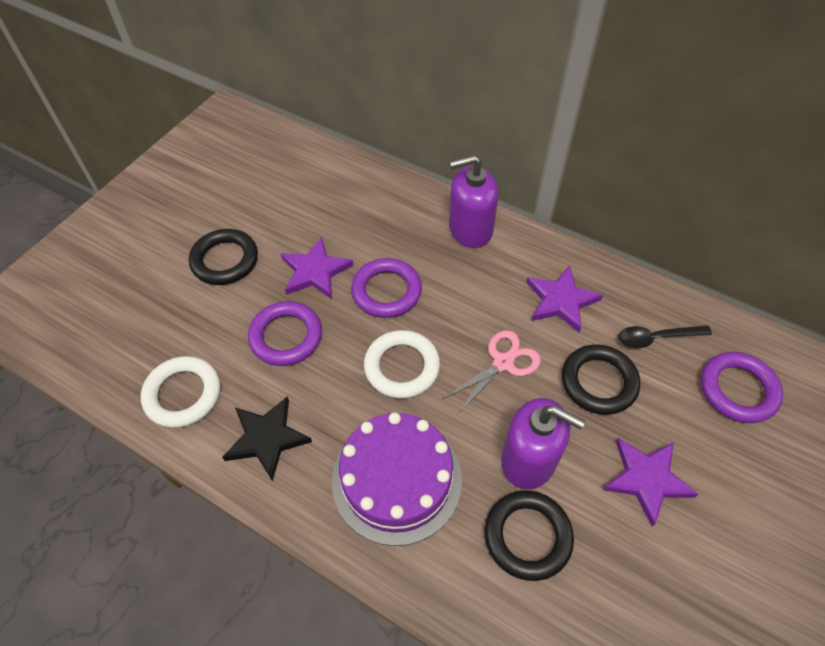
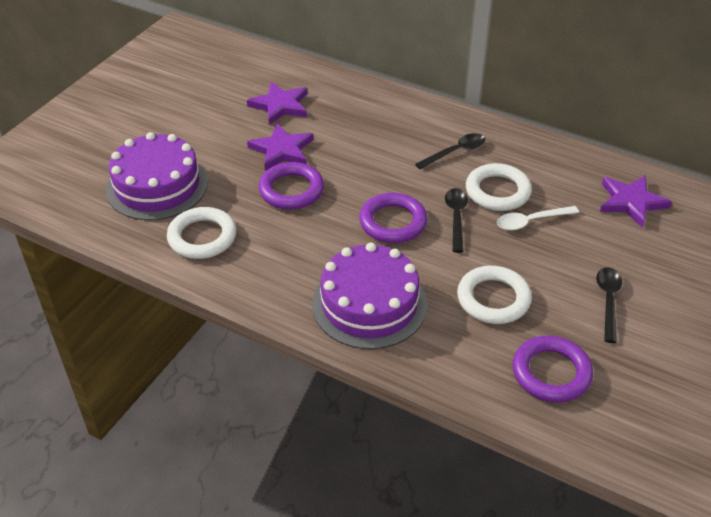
black ring: 3 -> 0
black spoon: 1 -> 3
black star: 1 -> 0
pink scissors: 1 -> 0
purple cake: 1 -> 2
purple soap dispenser: 2 -> 0
white ring: 2 -> 3
white spoon: 0 -> 1

